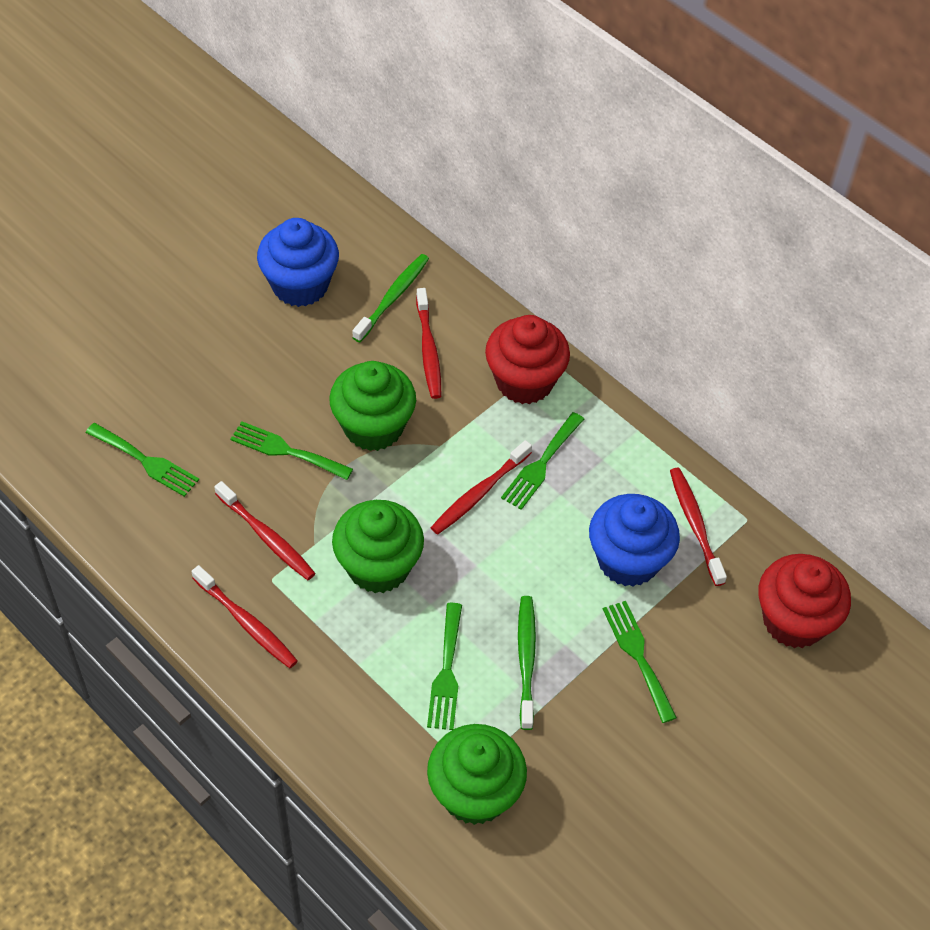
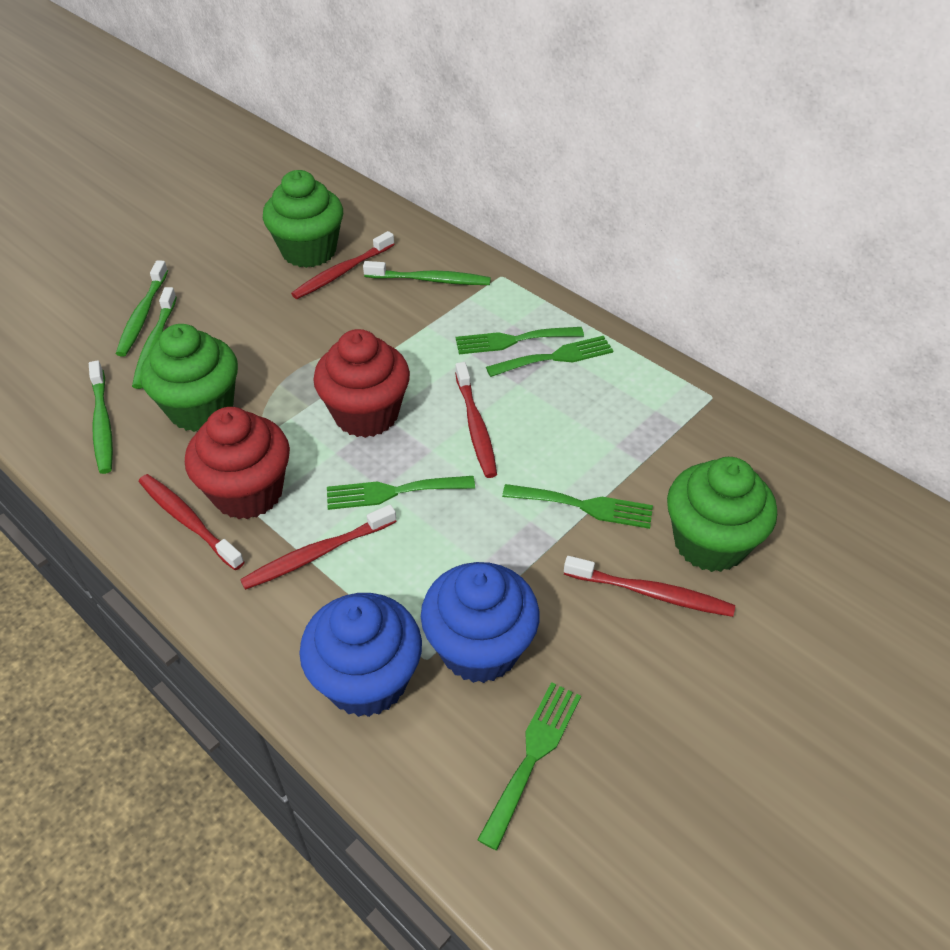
green toothbrush: 2 -> 4

